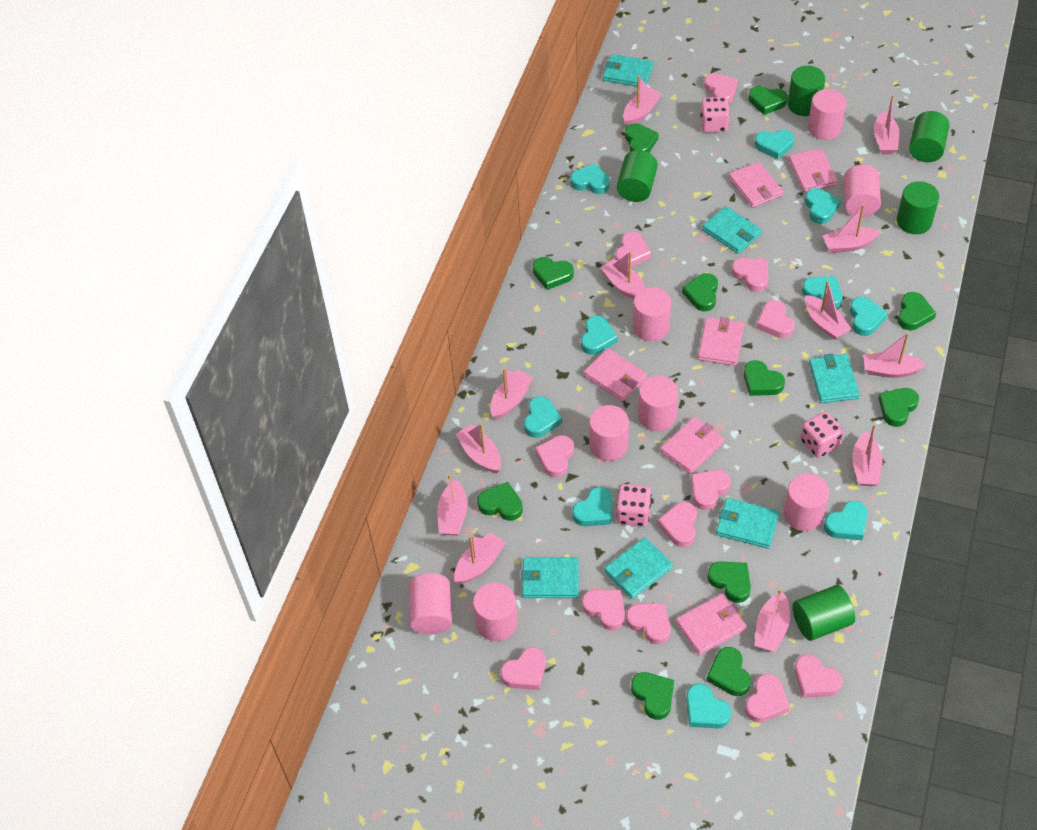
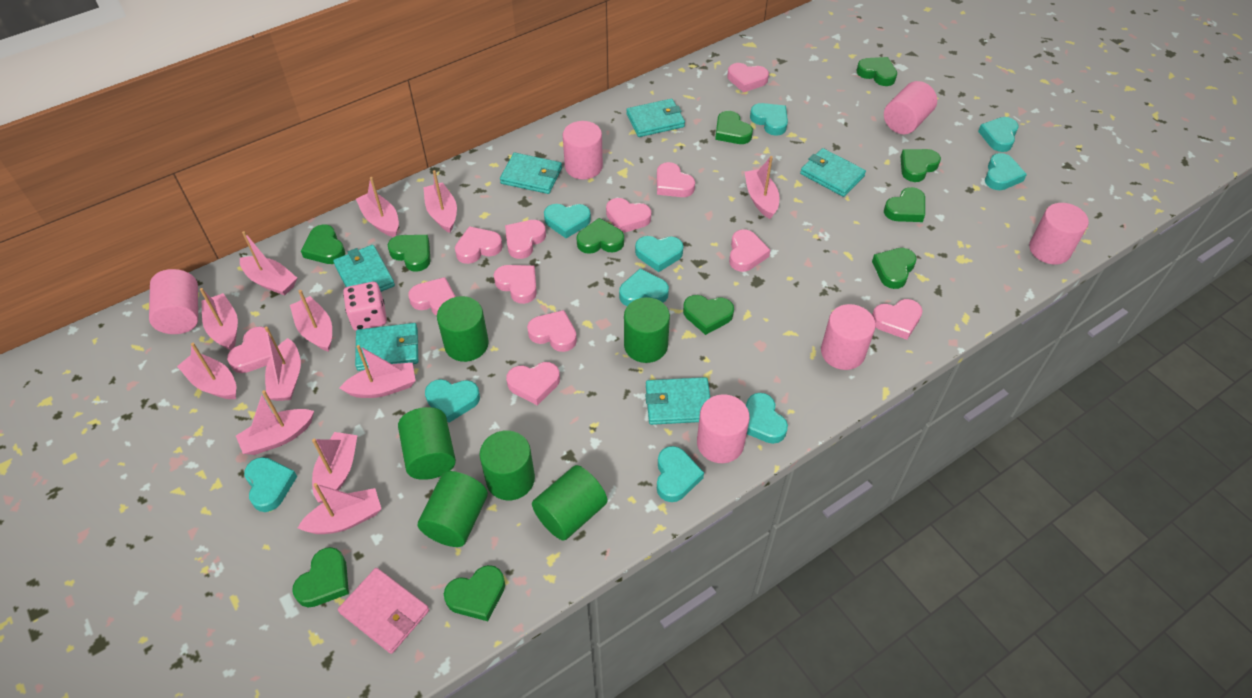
green cylinder: 5 -> 6
pink cylinder: 8 -> 6
pink dice: 3 -> 1
pink wallet: 6 -> 1

